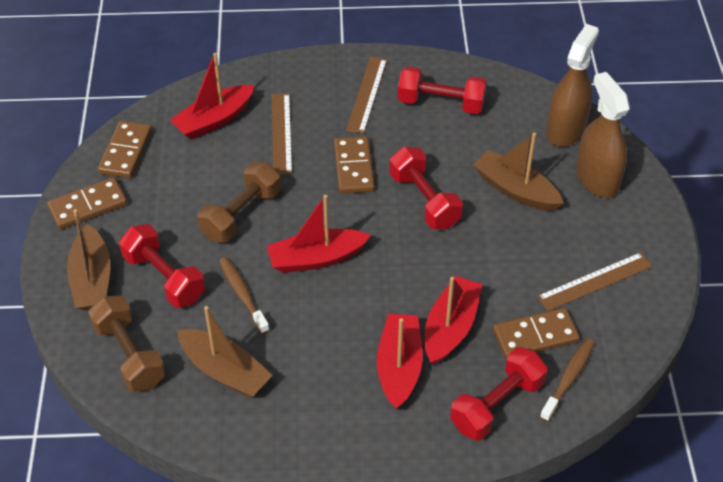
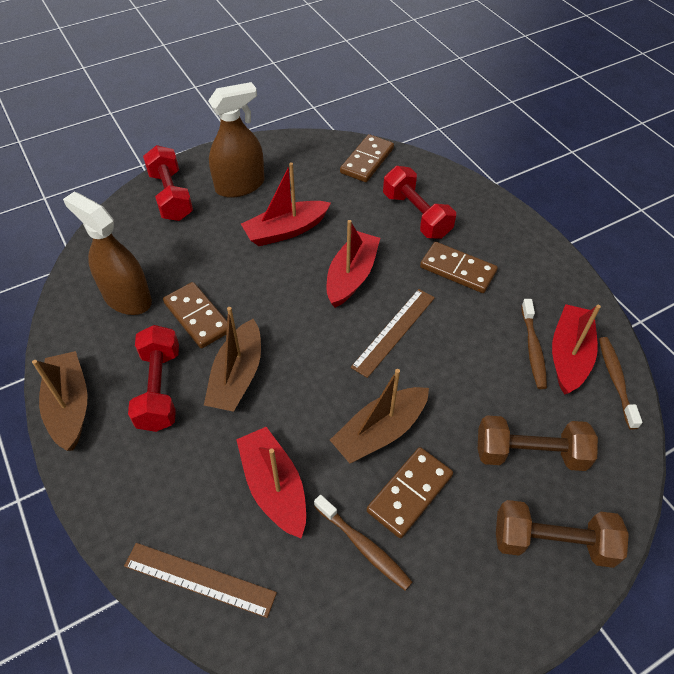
brown ruler: 3 -> 2
brown toothbrush: 2 -> 3
red dumbbell: 4 -> 3

